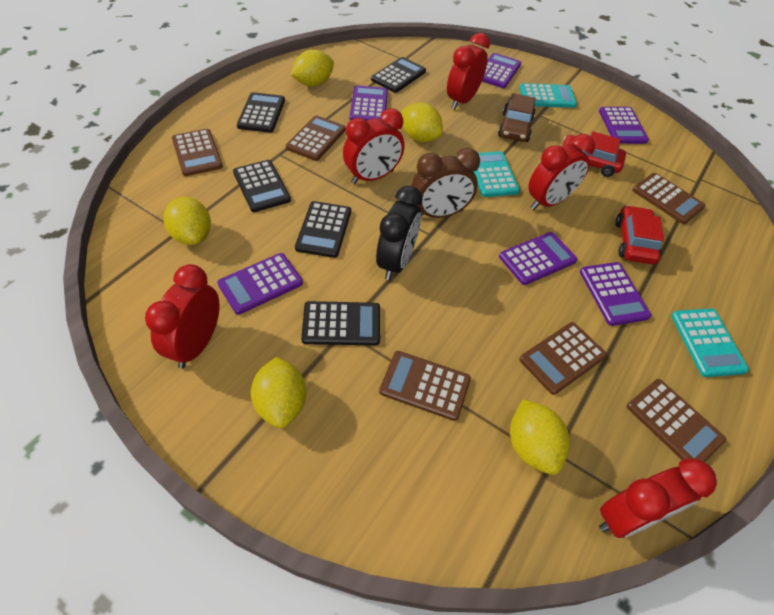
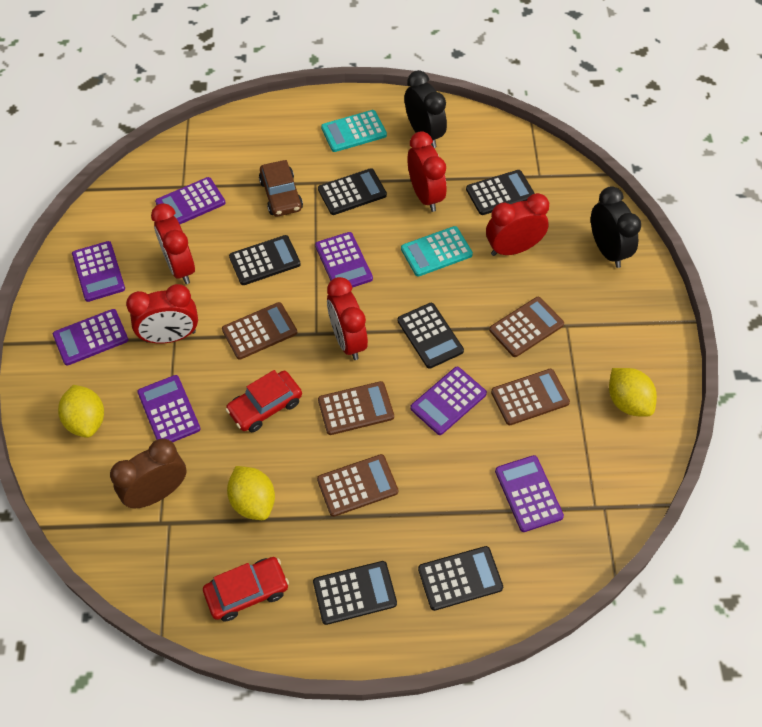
black calculator: 5 -> 6
black clock: 1 -> 2
brown calculator: 6 -> 5
purple calculator: 6 -> 7
turquoise calculator: 3 -> 2
yellow lemon: 5 -> 3

